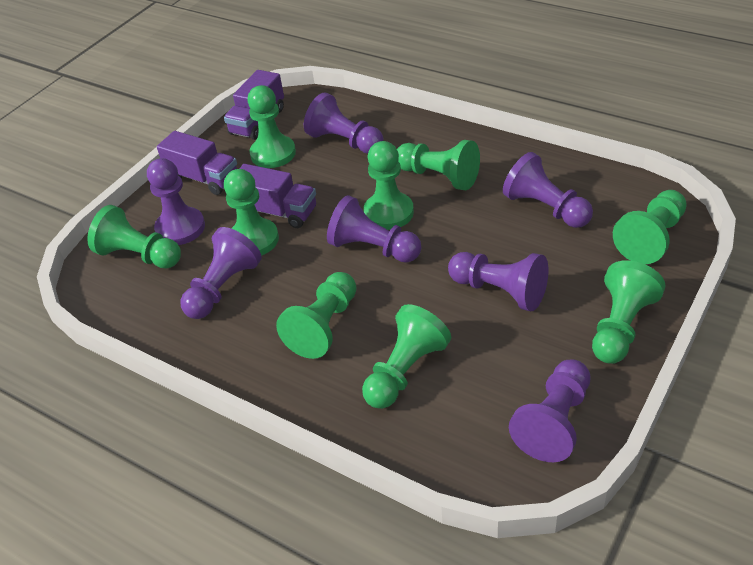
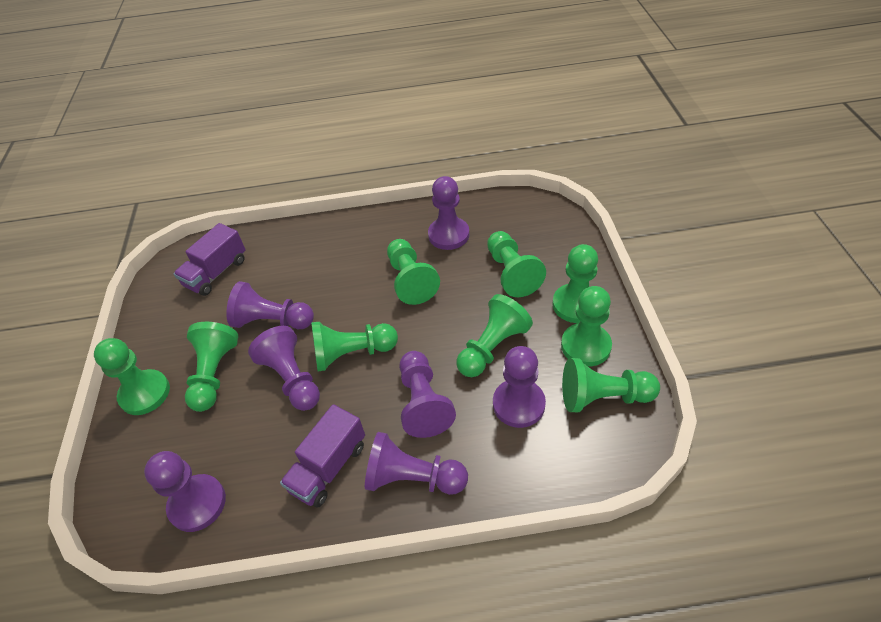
purple truck: 3 -> 2

